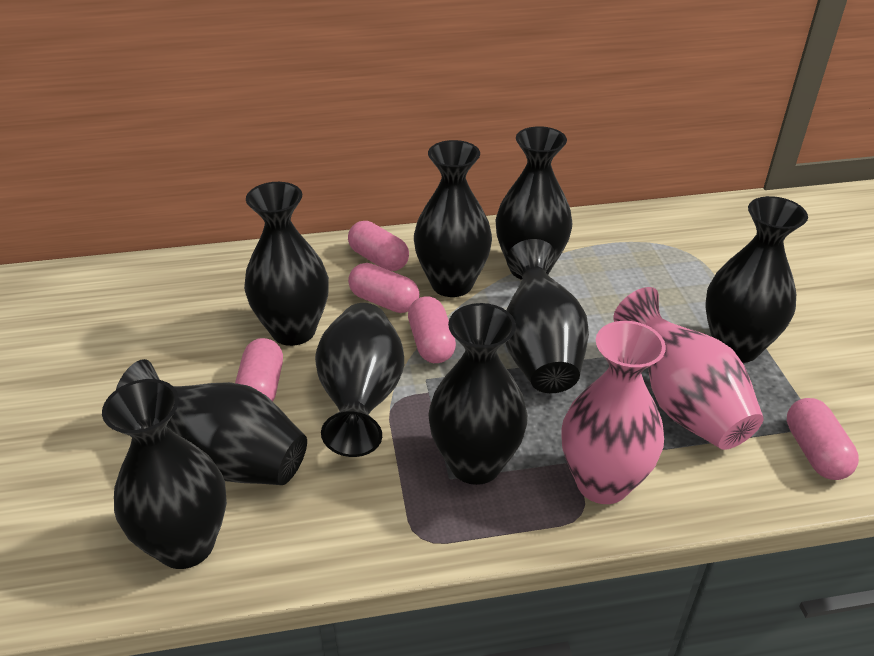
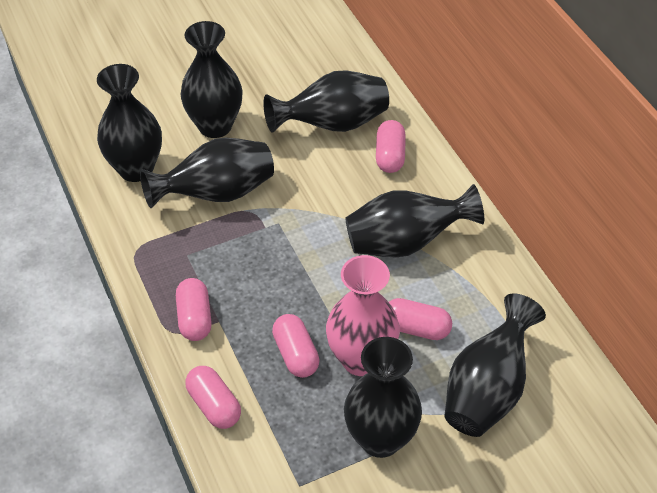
black vase: 9 -> 7
pink vase: 2 -> 1

